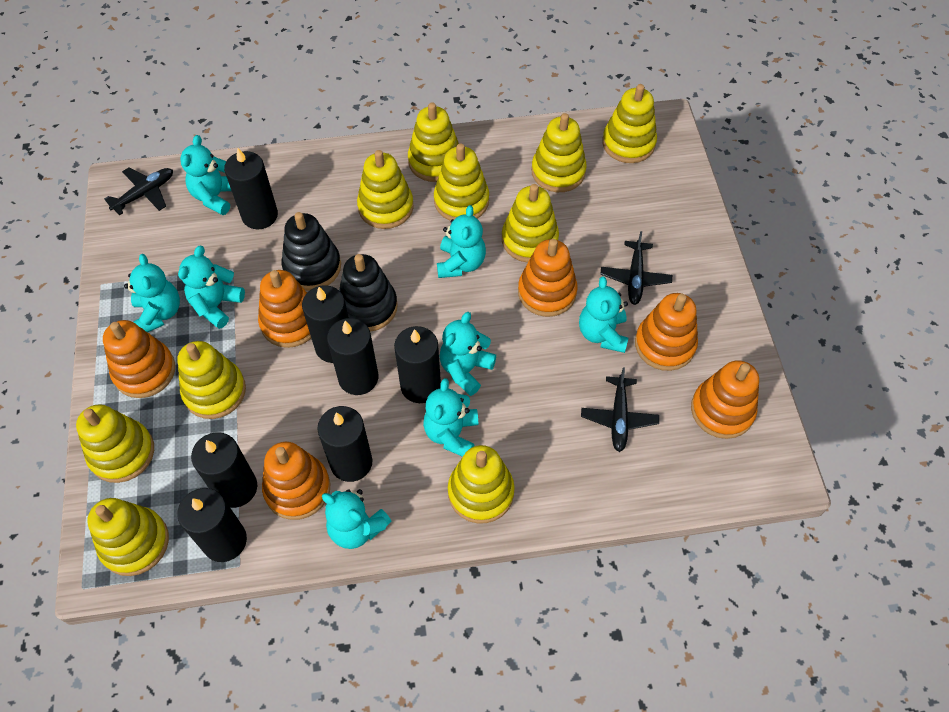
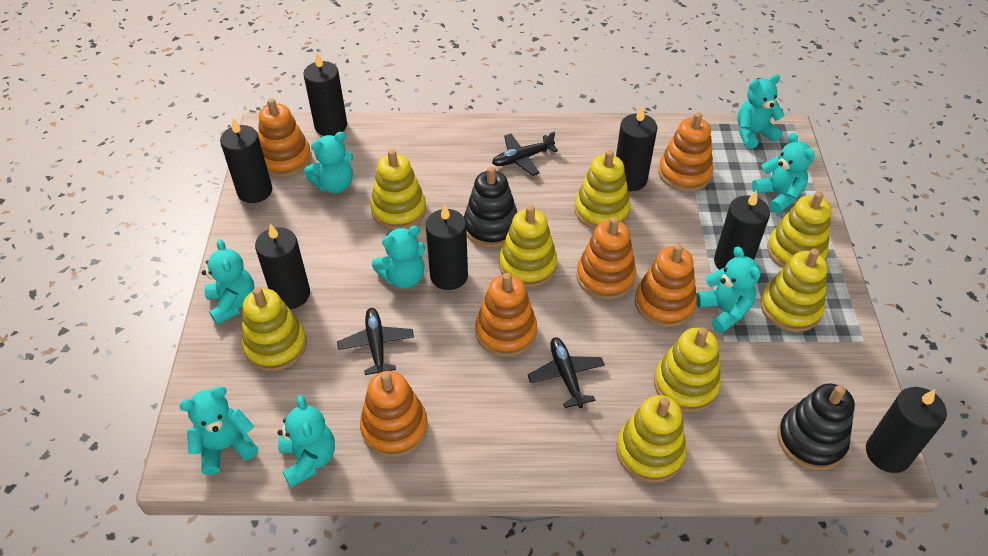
yellow stacking toy: 10 -> 8

